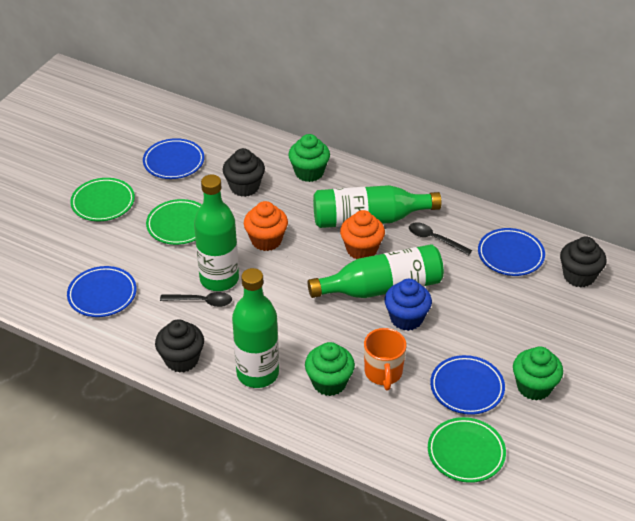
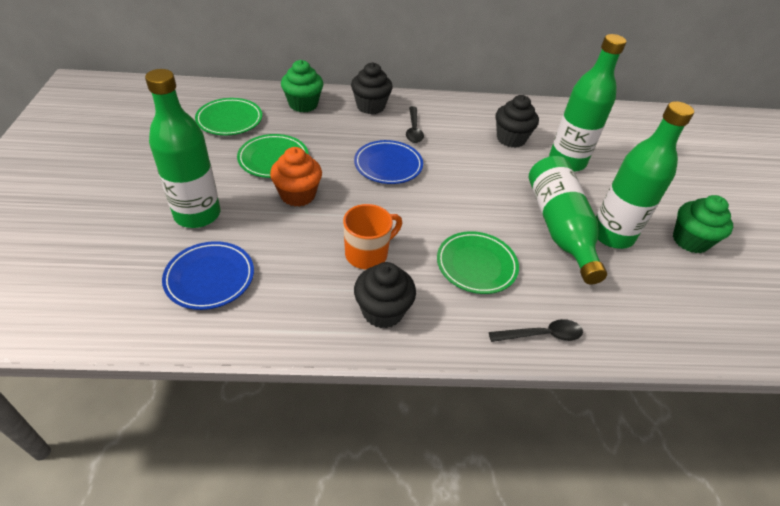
blue cupcake: 1 -> 0
blue plate: 4 -> 2
green cupcake: 3 -> 2
orange cupcake: 2 -> 1

